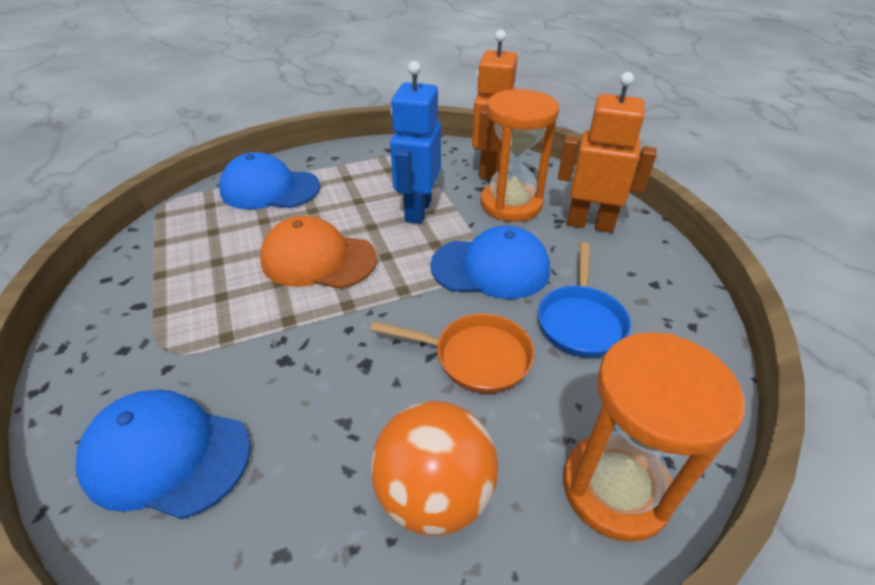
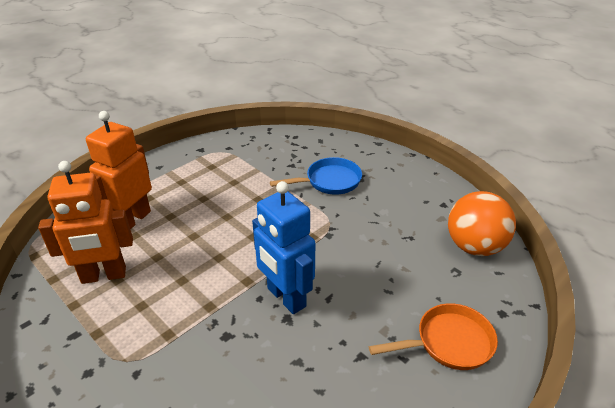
blue cap: 3 -> 0
orange cap: 1 -> 0
orange hourglass: 2 -> 0

